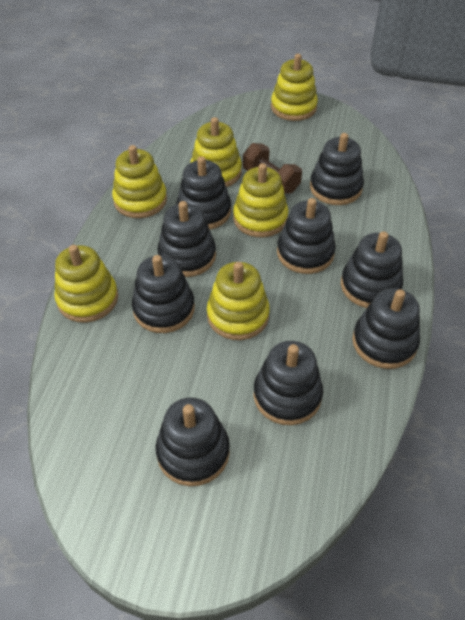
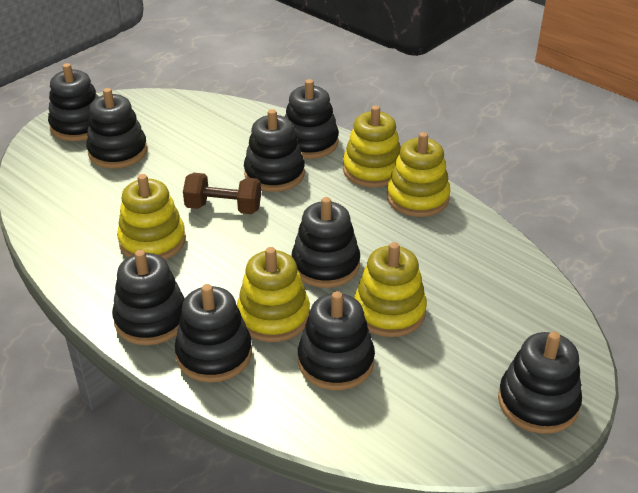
yellow stacking toy: 6 -> 5

